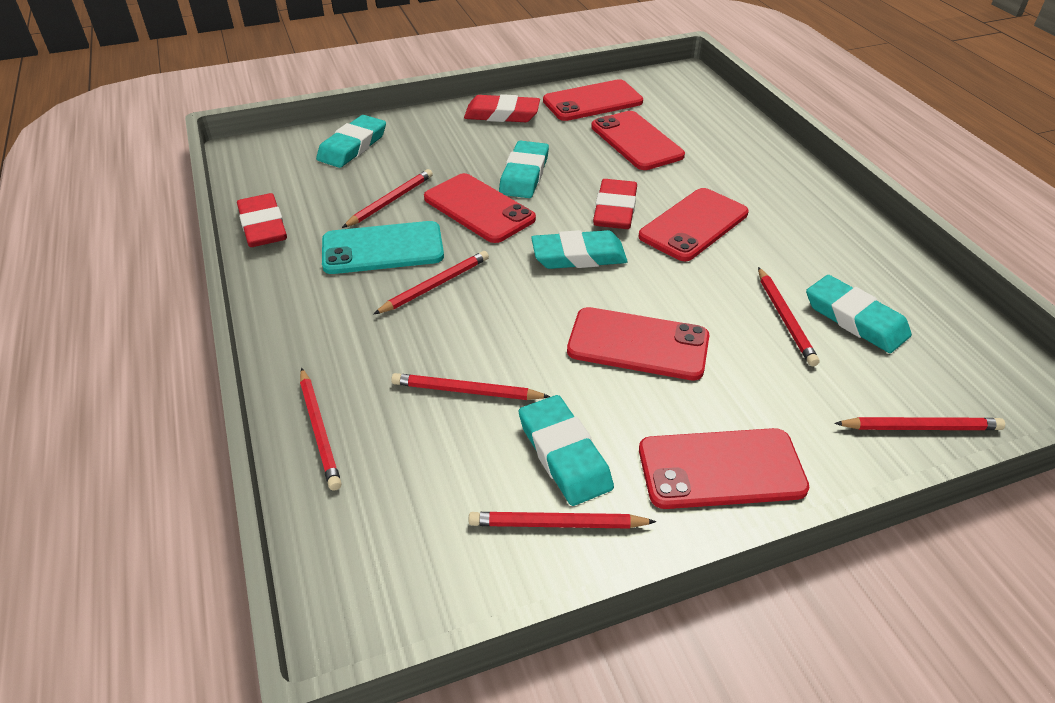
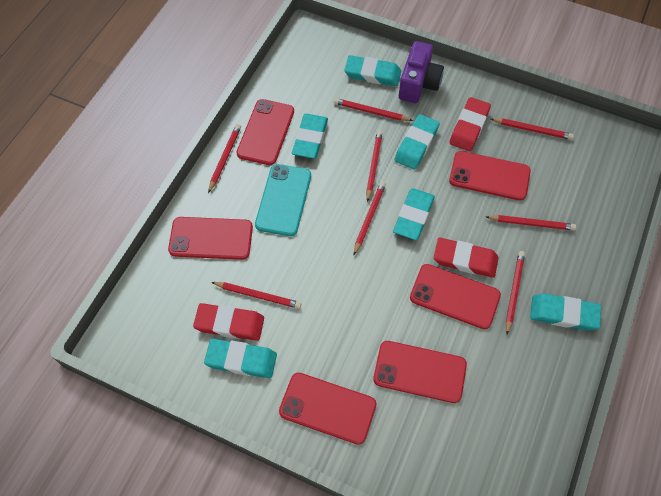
purple camera: 0 -> 1
red pencil: 7 -> 8
turquoise eraser: 5 -> 6

